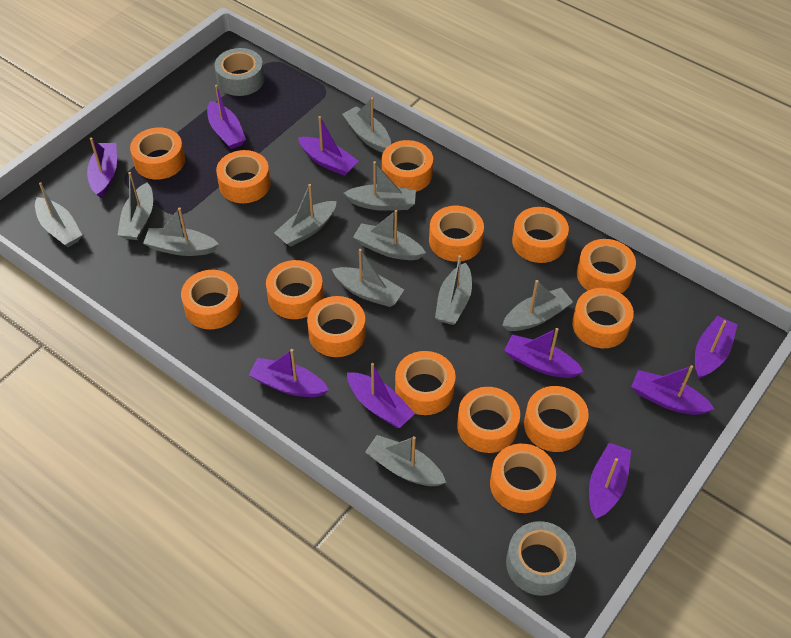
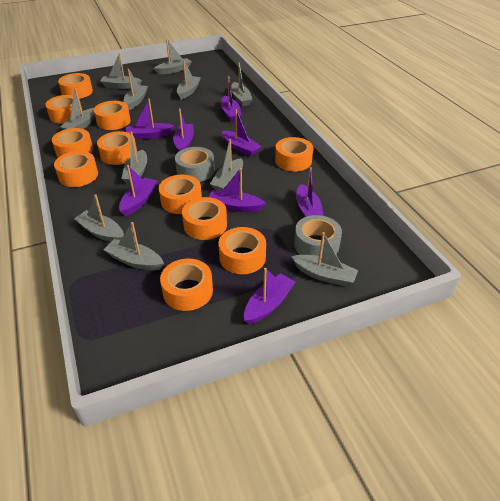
orange tape: 14 -> 11
purple boat: 9 -> 8

